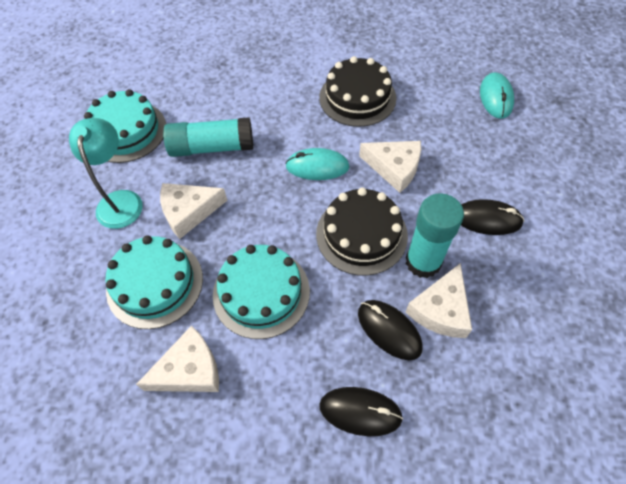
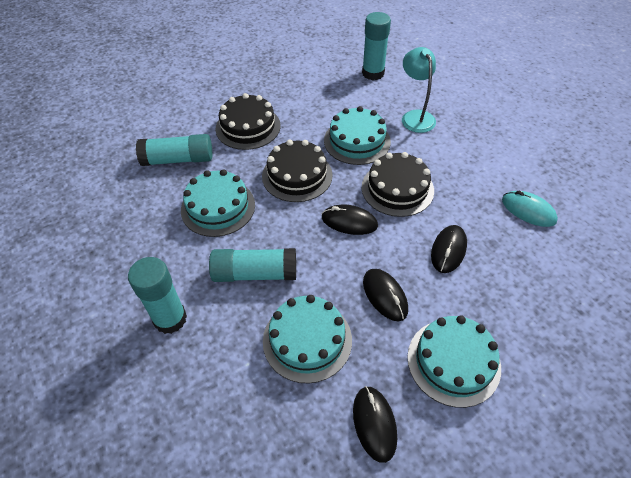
black cake: 2 -> 3
black mouse: 3 -> 4
turquoise cake: 3 -> 4
turquoise glue stick: 2 -> 4
turquoise mouse: 2 -> 1
white cheese: 4 -> 0

